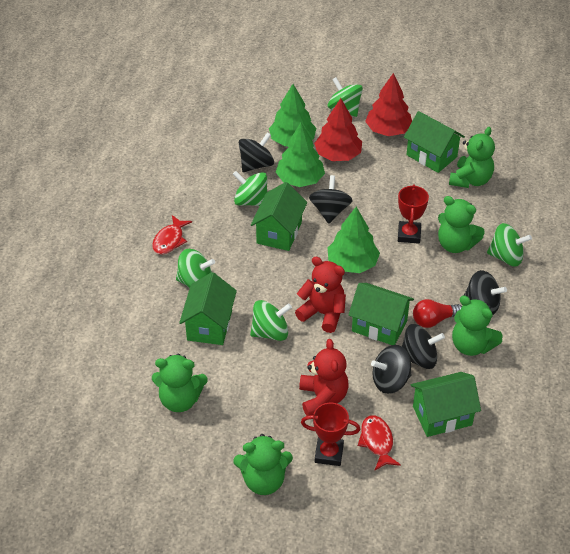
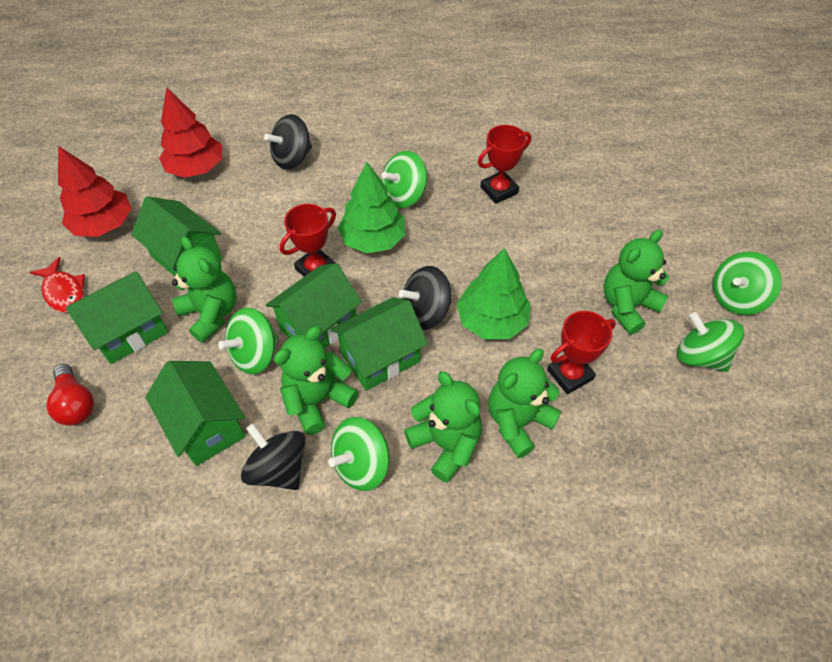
black spinning top: 5 -> 3
green tree: 3 -> 2
red fish: 2 -> 1
red teddy bear: 2 -> 0
red trophy: 2 -> 3

